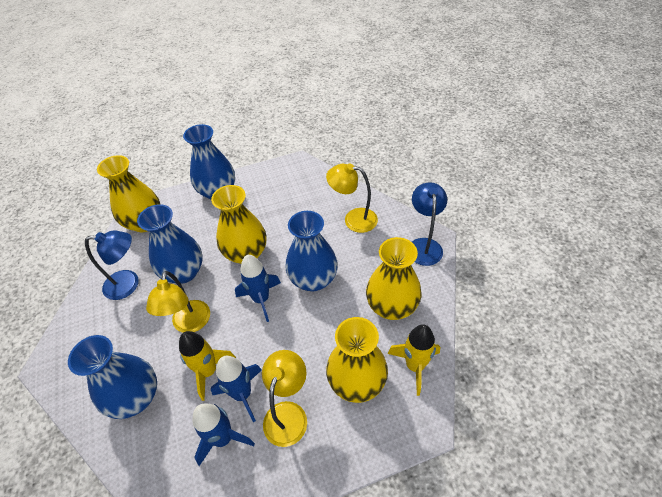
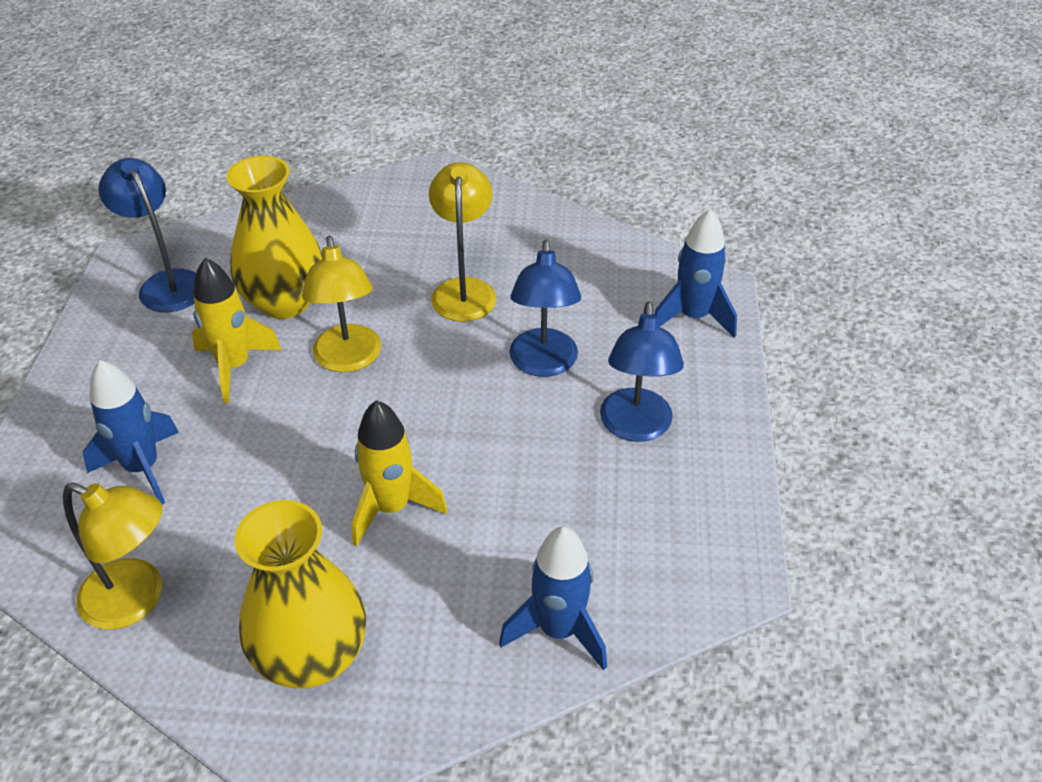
blue lamp: 2 -> 3
blue vase: 4 -> 0
yellow vase: 4 -> 2

